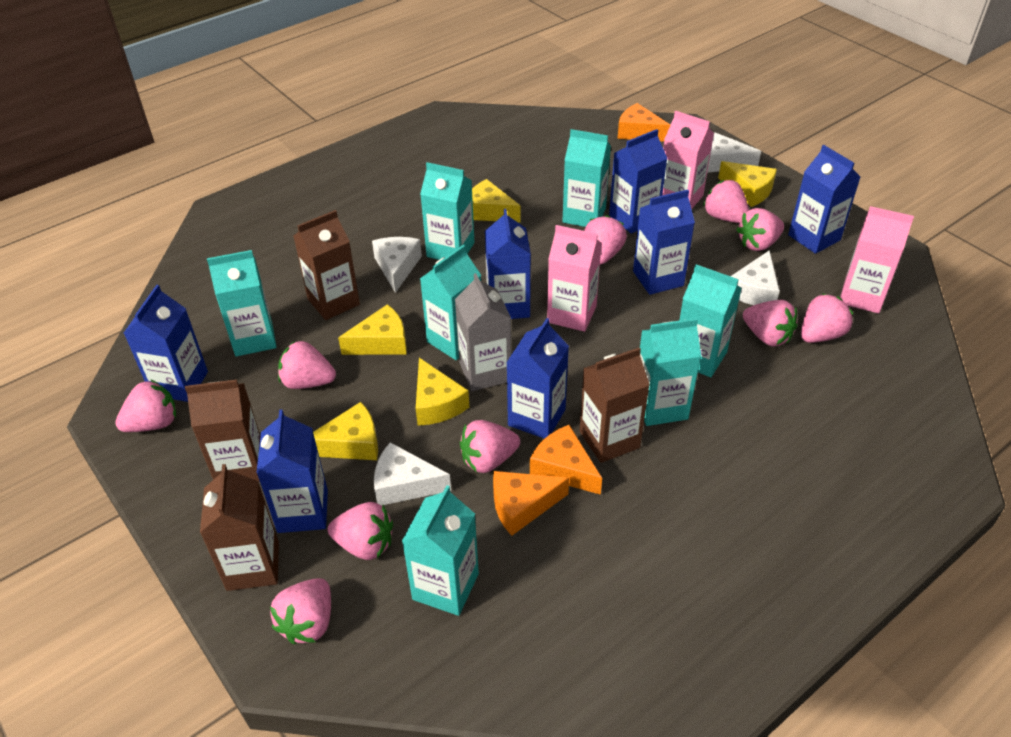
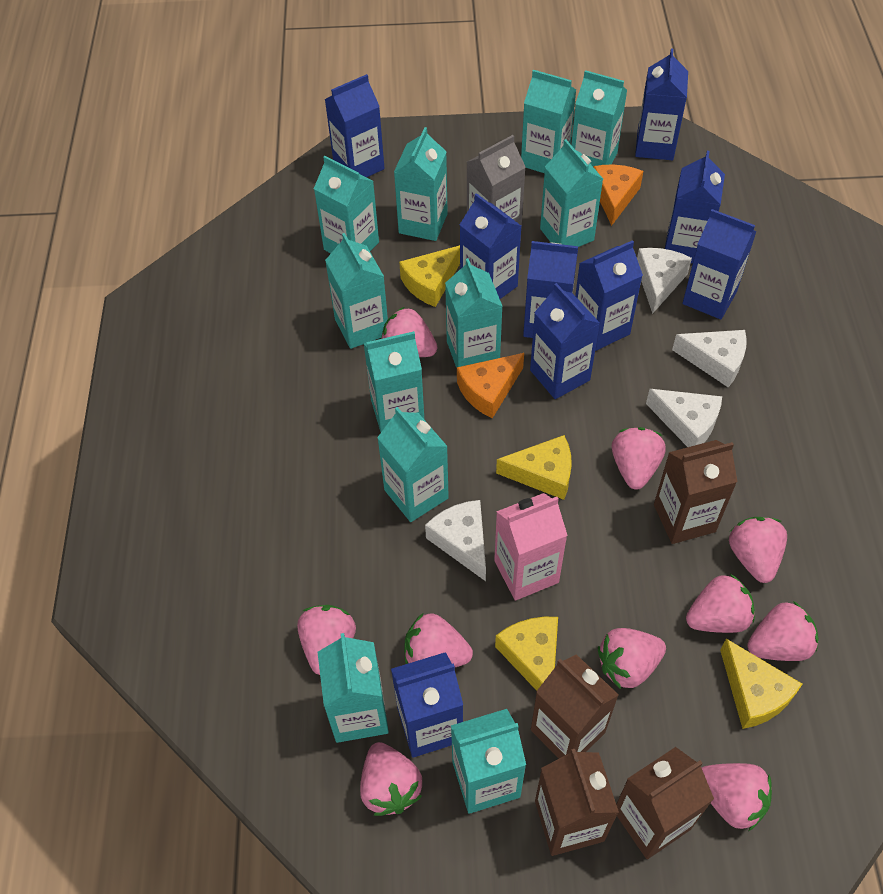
blue carton: 7 -> 9
orange cheese: 3 -> 2
pink carton: 3 -> 1
turquoise carton: 7 -> 11
yellow cheese: 5 -> 4

